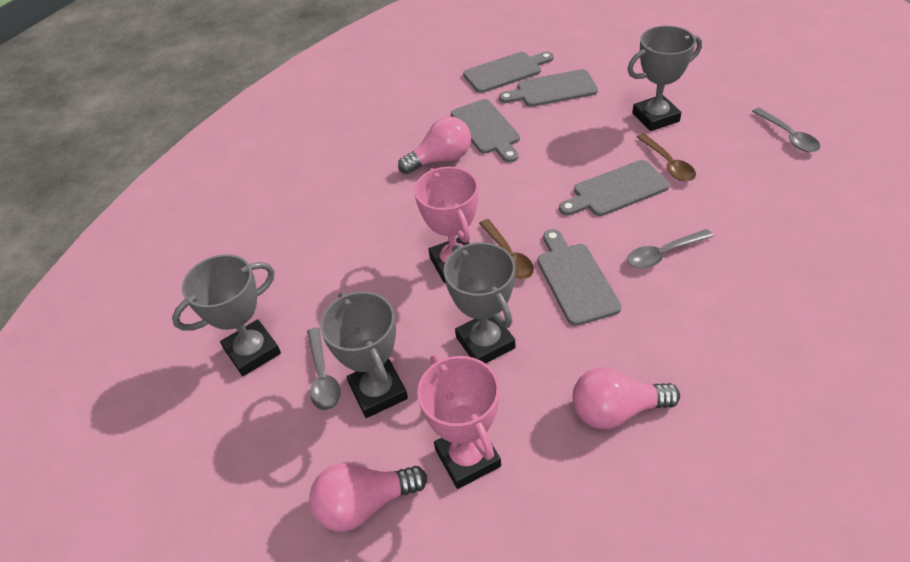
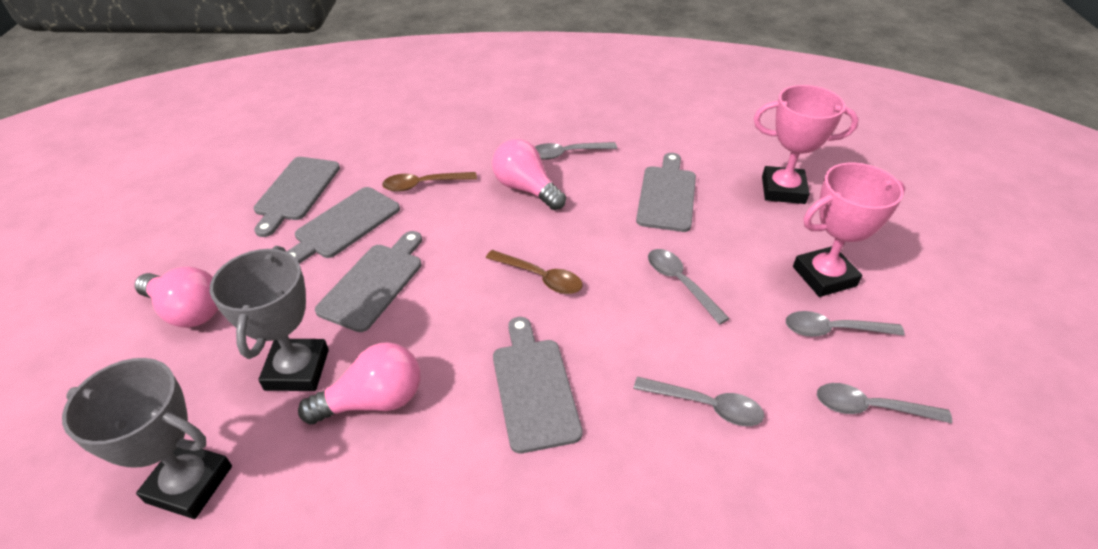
grey spoon: 3 -> 5
grey trophy: 4 -> 2

